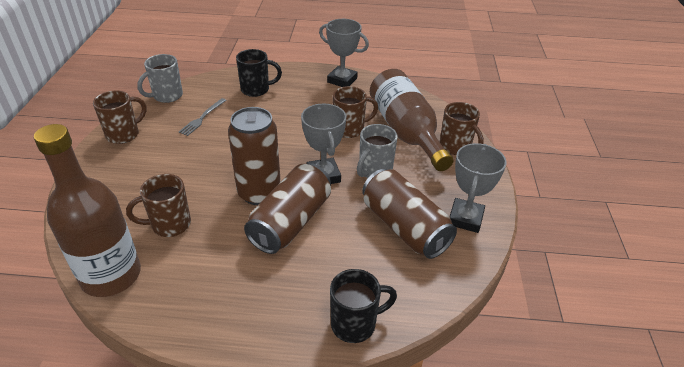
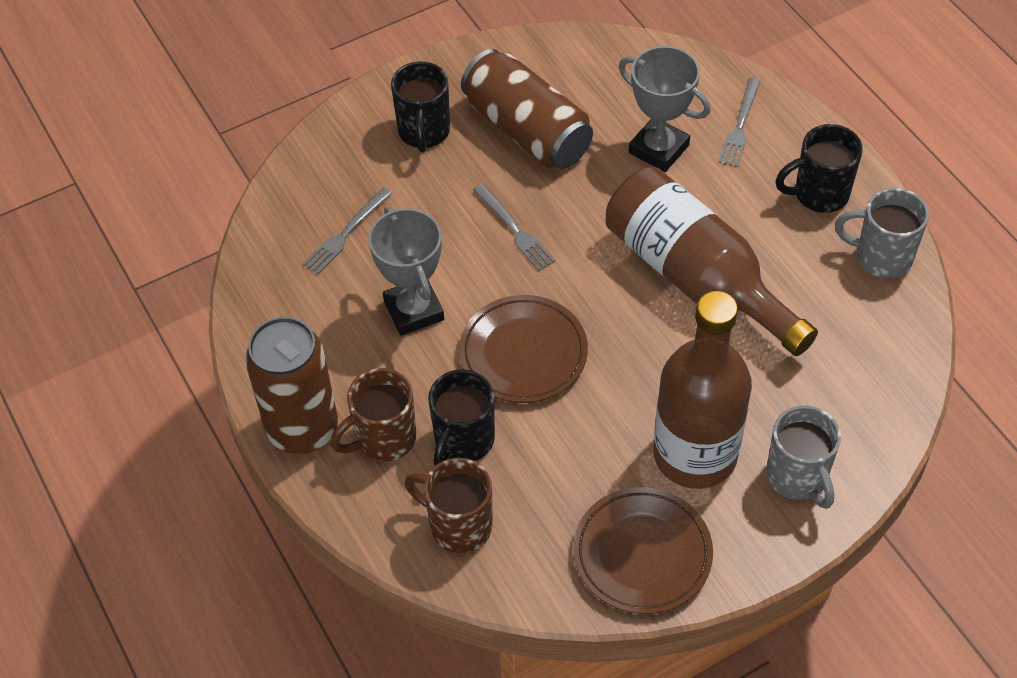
black mug: 2 -> 3
brown can: 3 -> 2
brown mug: 4 -> 2
brown plate: 0 -> 2
grey fork: 1 -> 3
grey trophy: 3 -> 2

